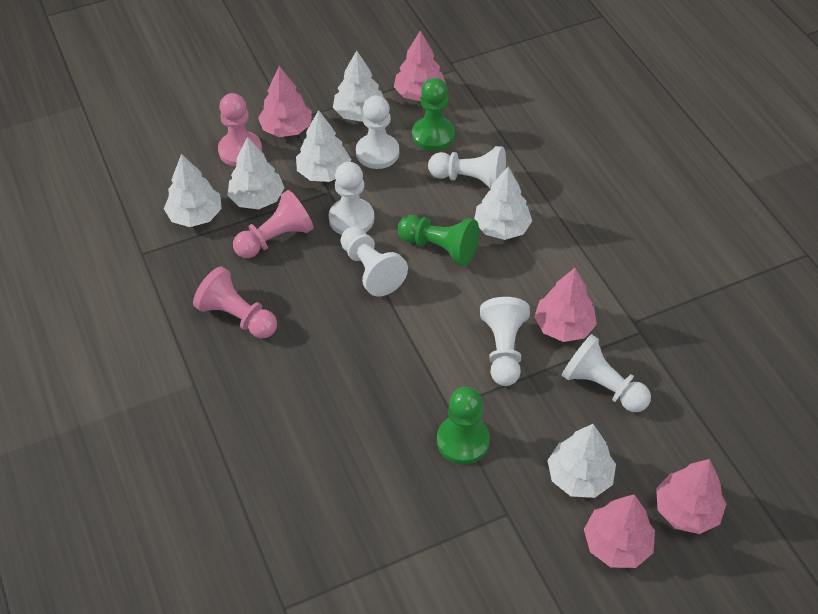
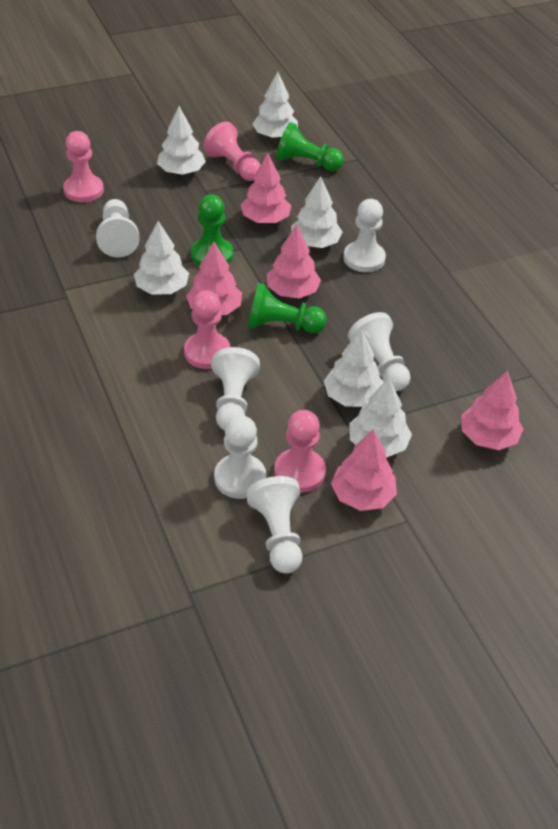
pink pawn: 3 -> 4

